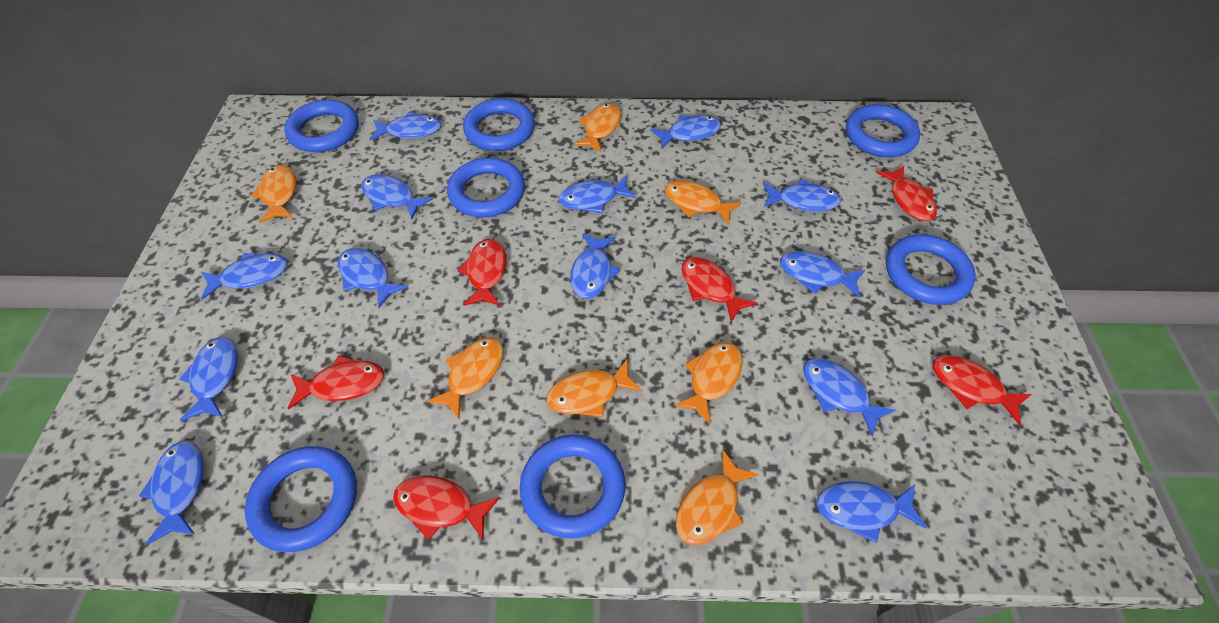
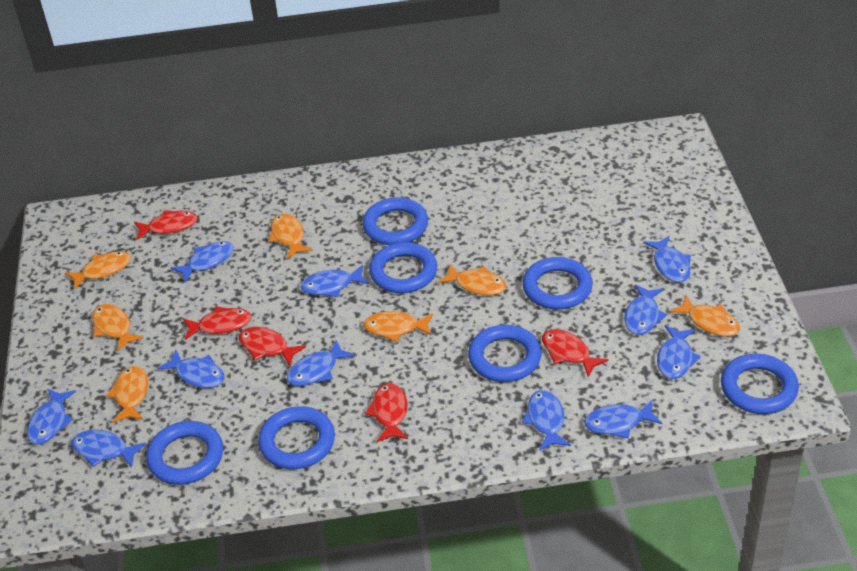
blue fish: 13 -> 11
red fish: 6 -> 5

